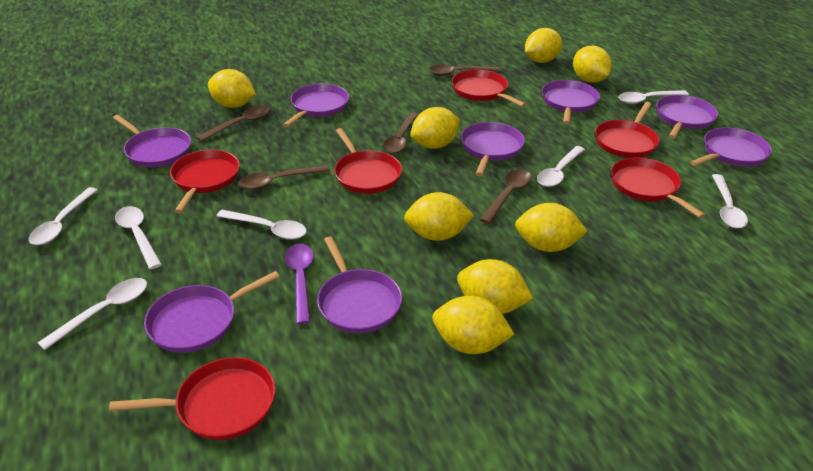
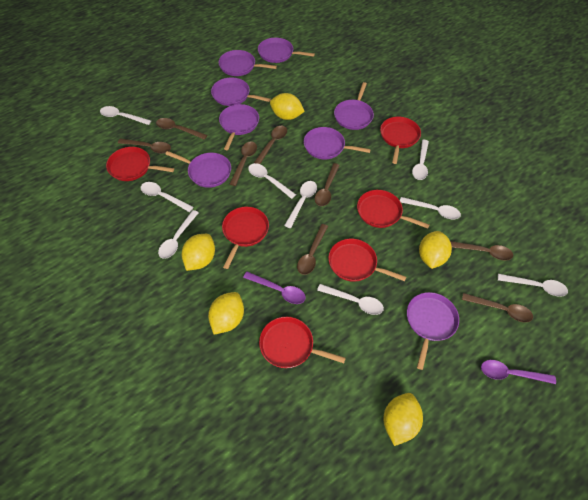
brown spoon: 5 -> 8
purple spoon: 1 -> 2
white spoon: 7 -> 9
yellow lemon: 8 -> 5

